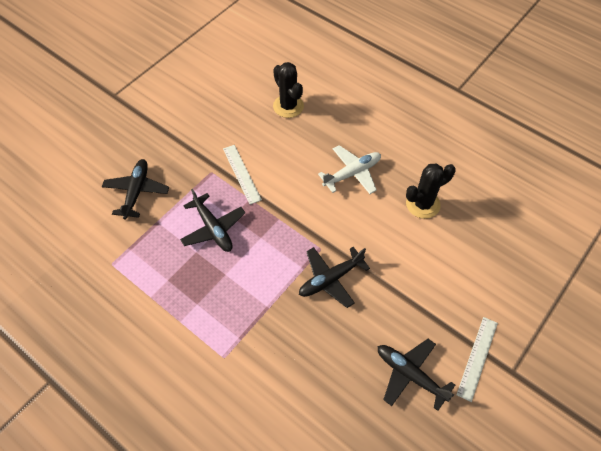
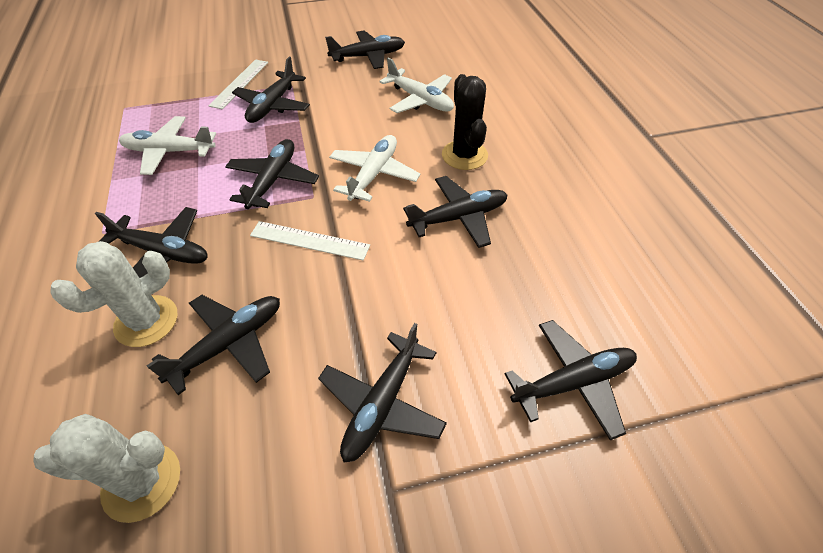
black cactus: 2 -> 1
black plane: 4 -> 8
white cactus: 0 -> 2
white plane: 1 -> 3

